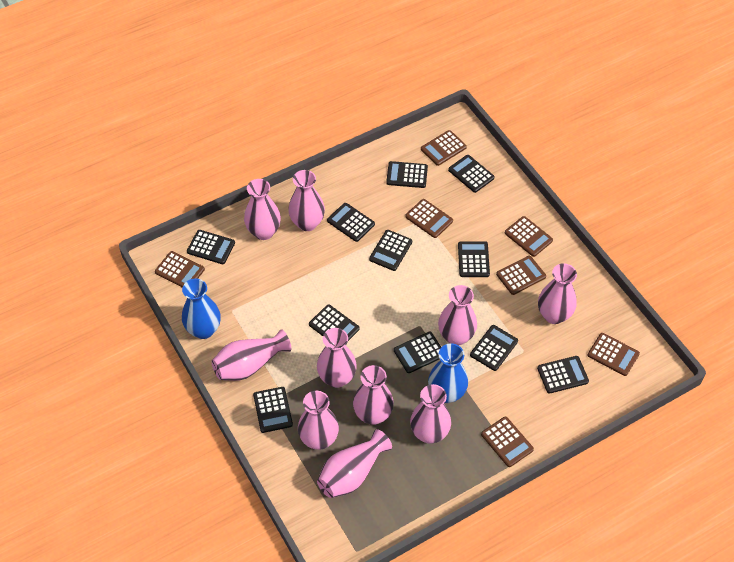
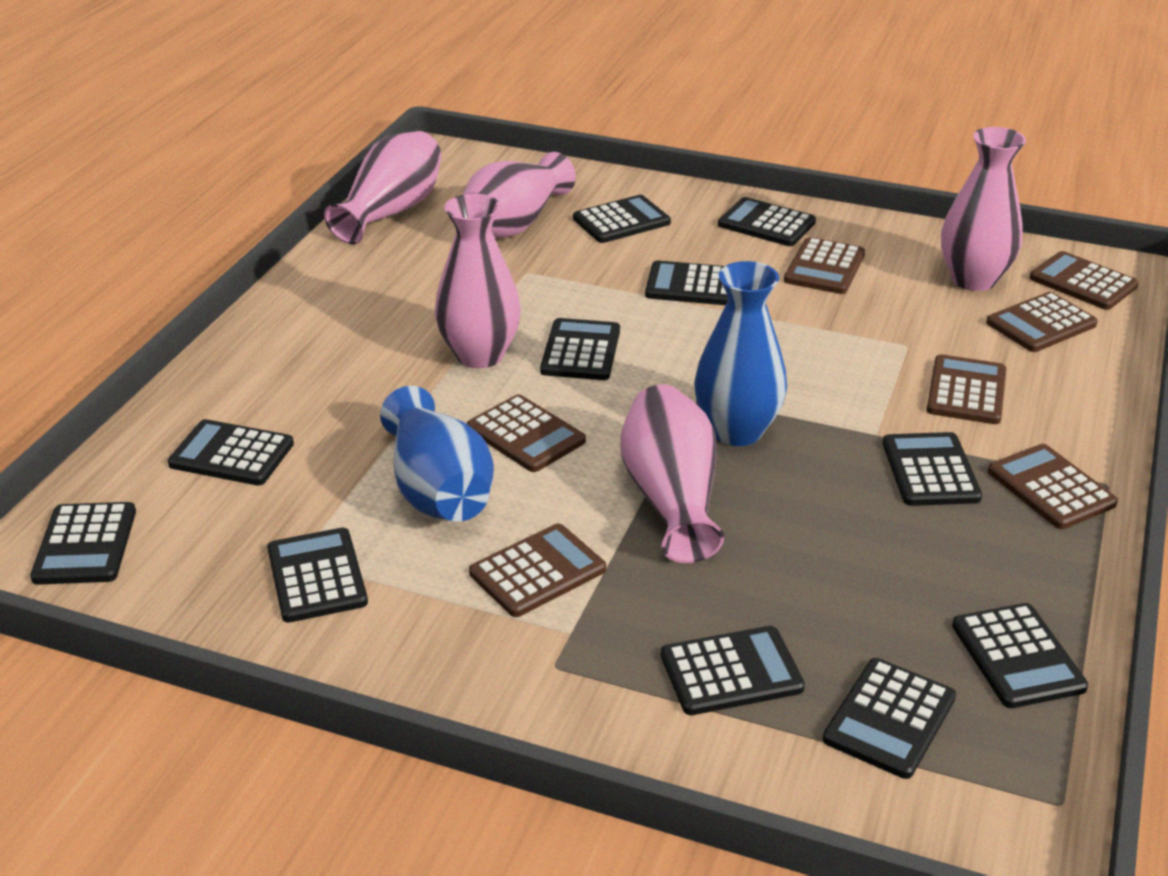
pink vase: 10 -> 5

